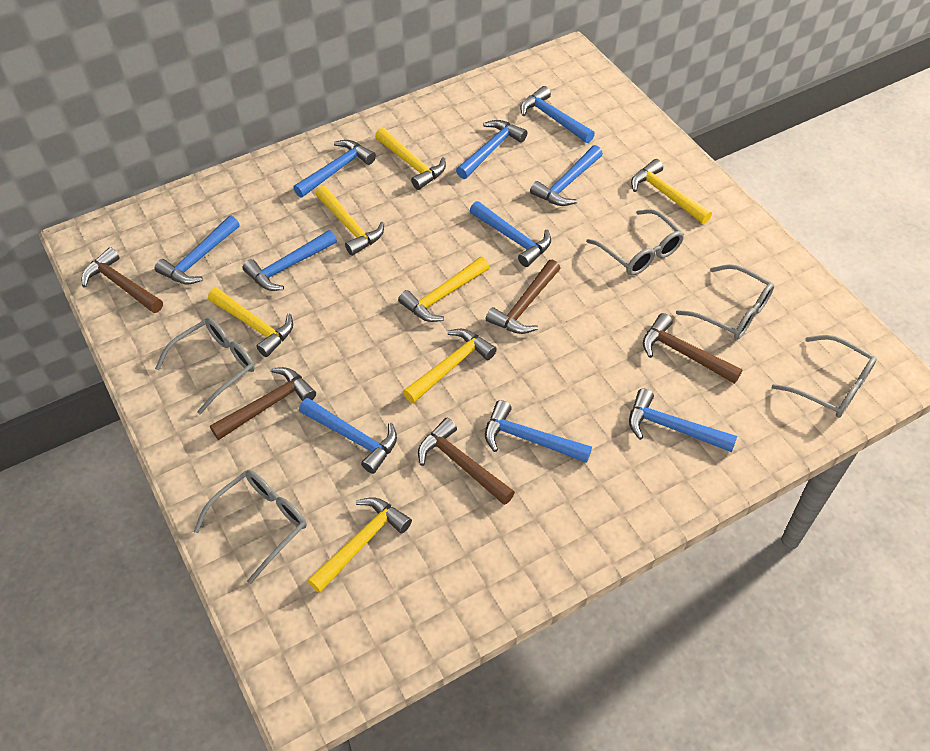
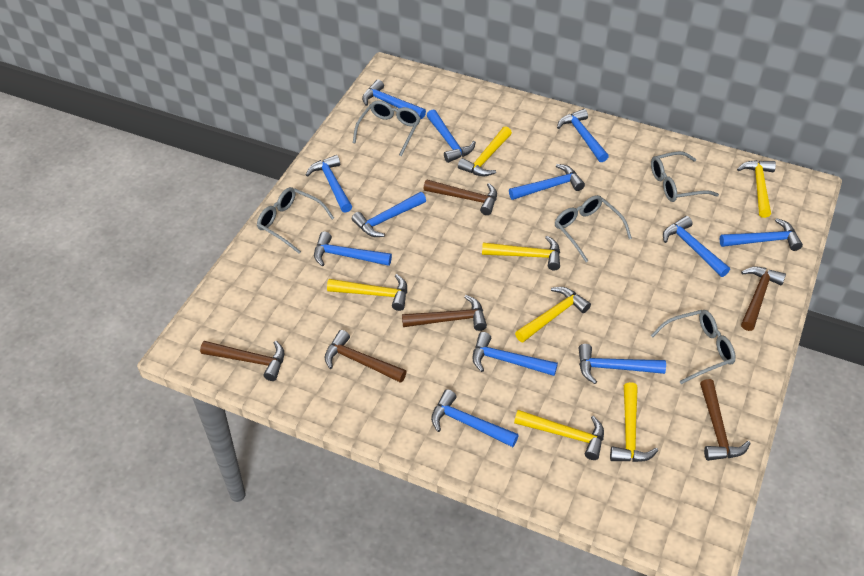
blue hammer: 10 -> 12
brown hammer: 5 -> 6

